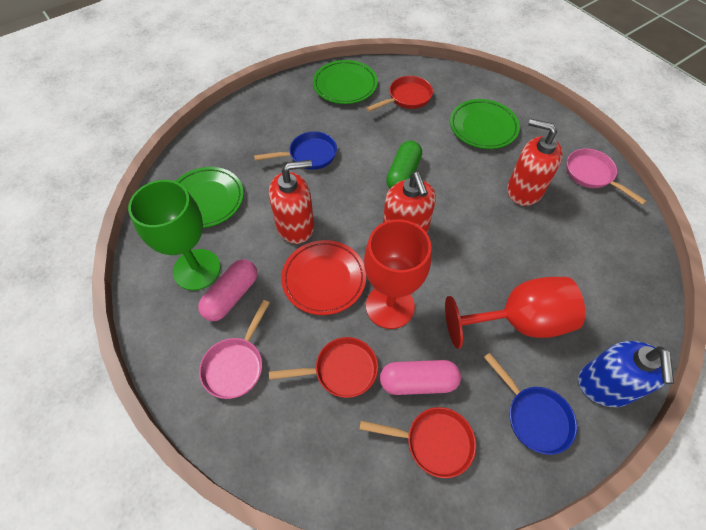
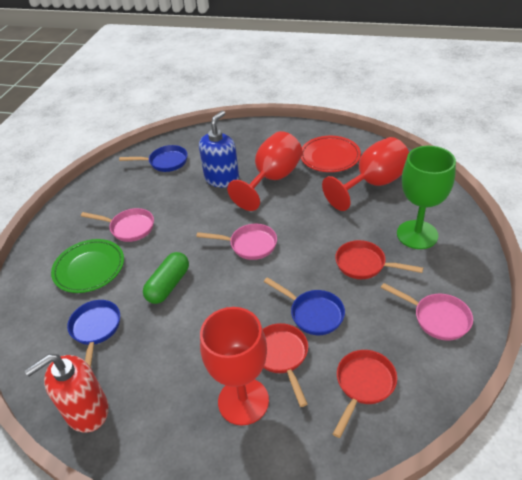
blue pan: 2 -> 3
green plate: 3 -> 1
pink capsule: 2 -> 0
pink pan: 2 -> 3
red goblet: 2 -> 3
red soap dispenser: 3 -> 1

